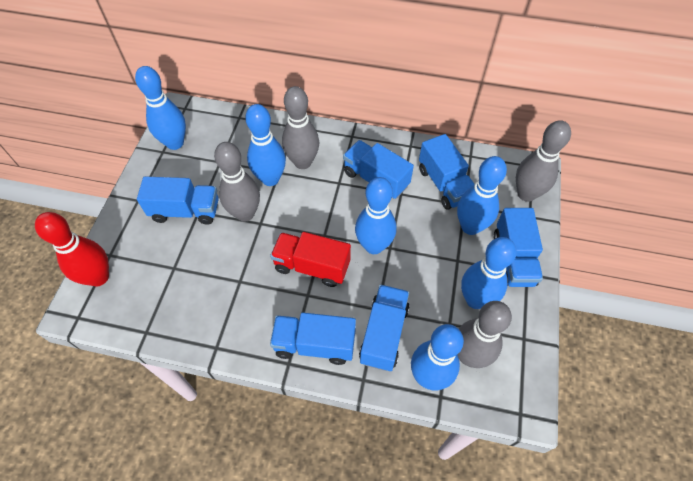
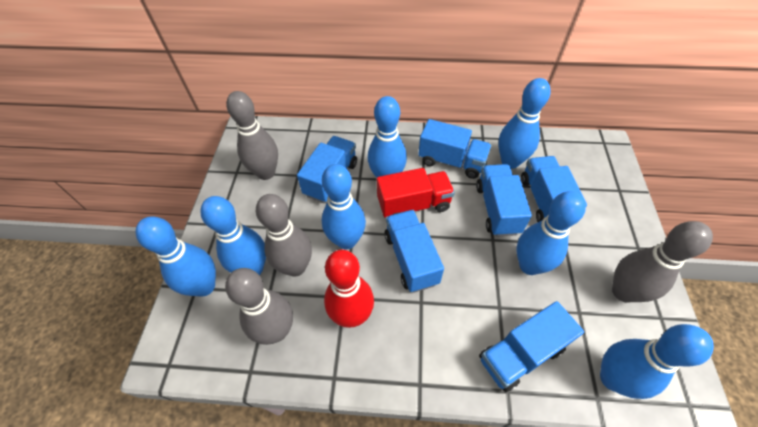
blue bowling pin: 6 -> 7

